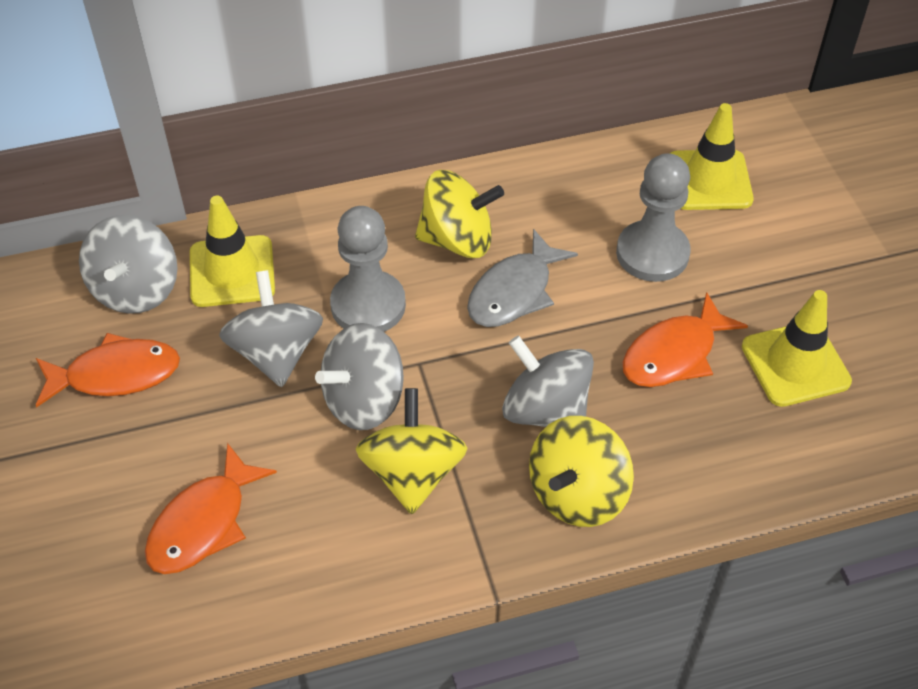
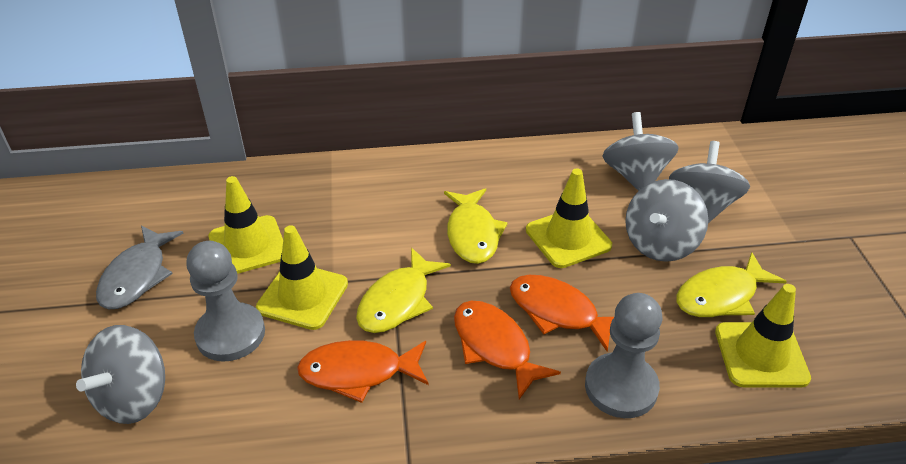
yellow fish: 0 -> 3
yellow spinning top: 3 -> 0
yellow traffic cone: 3 -> 4

